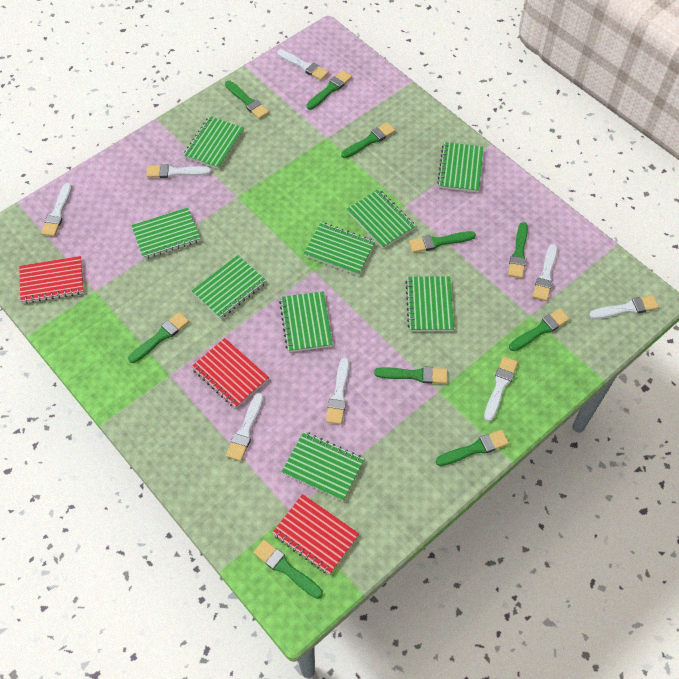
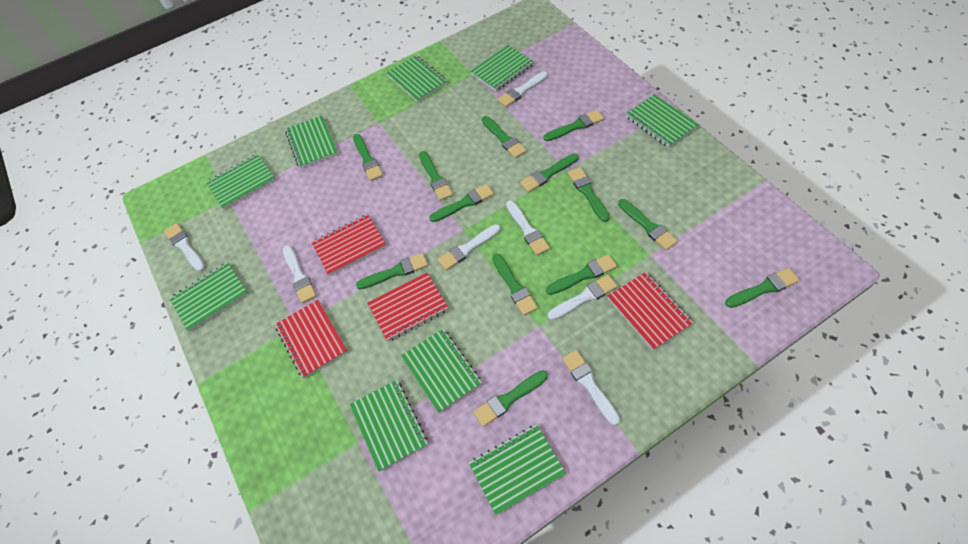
green brush: 10 -> 13
red notebook: 3 -> 4
white brush: 8 -> 7

